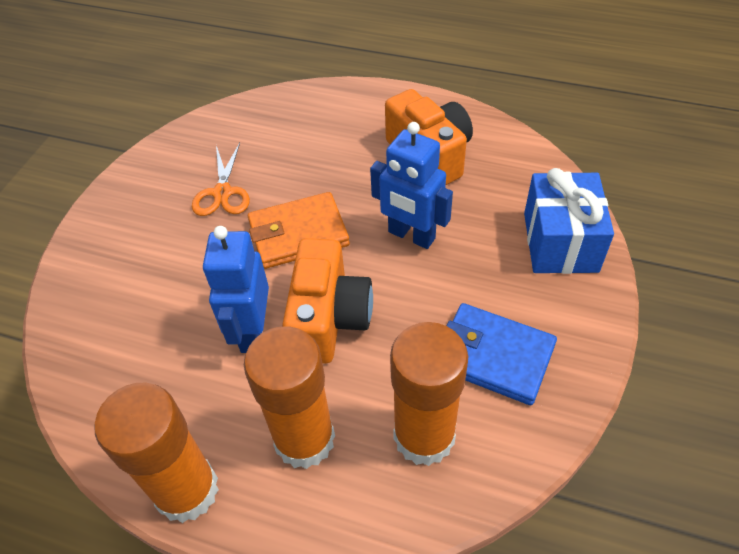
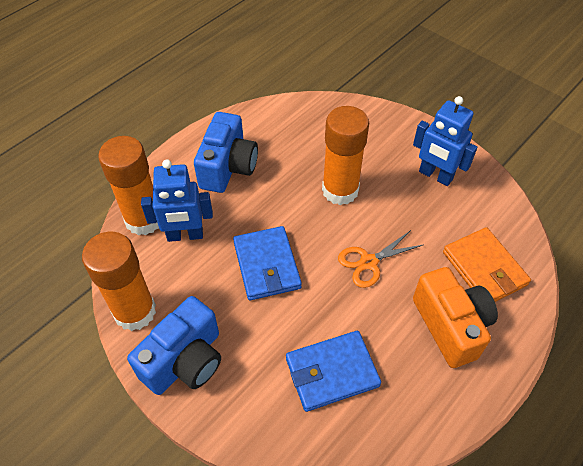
blue camera: 0 -> 2
blue gift: 1 -> 0
blue wallet: 1 -> 2
orange camera: 2 -> 1

